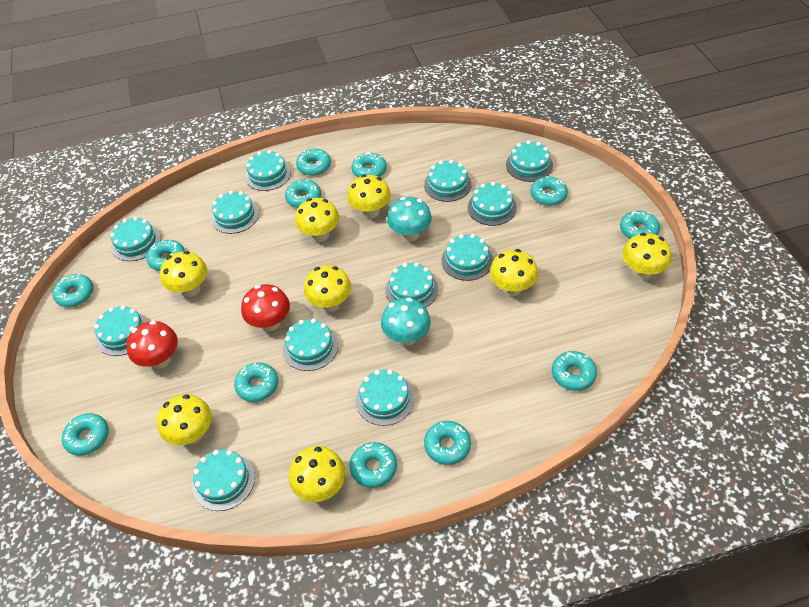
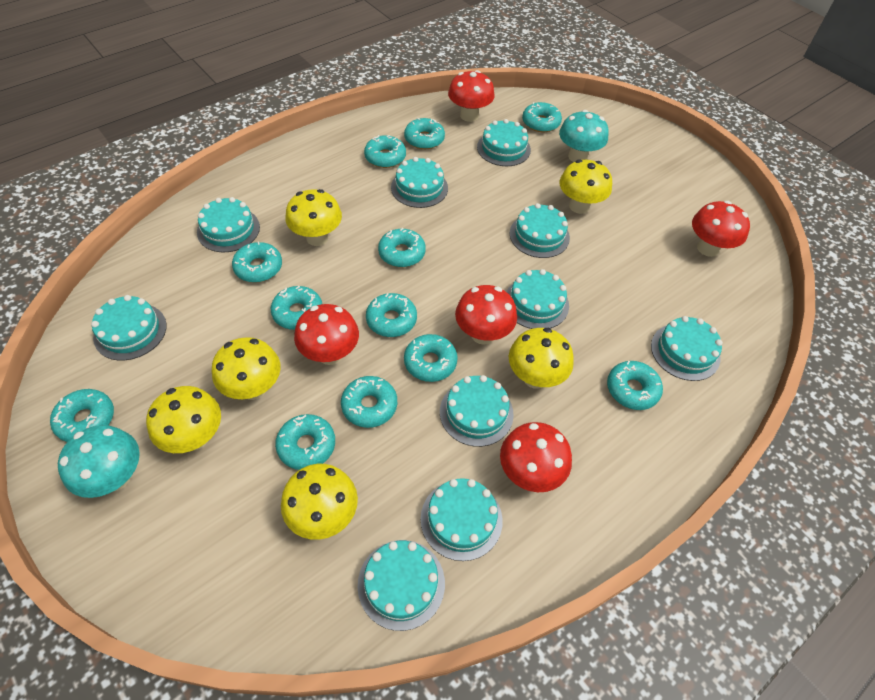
red mushroom: 2 -> 5
turquoise cake: 12 -> 10
yellow mushroom: 8 -> 6

